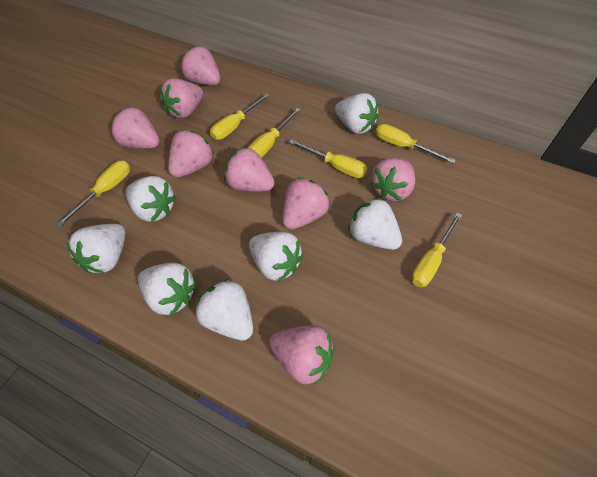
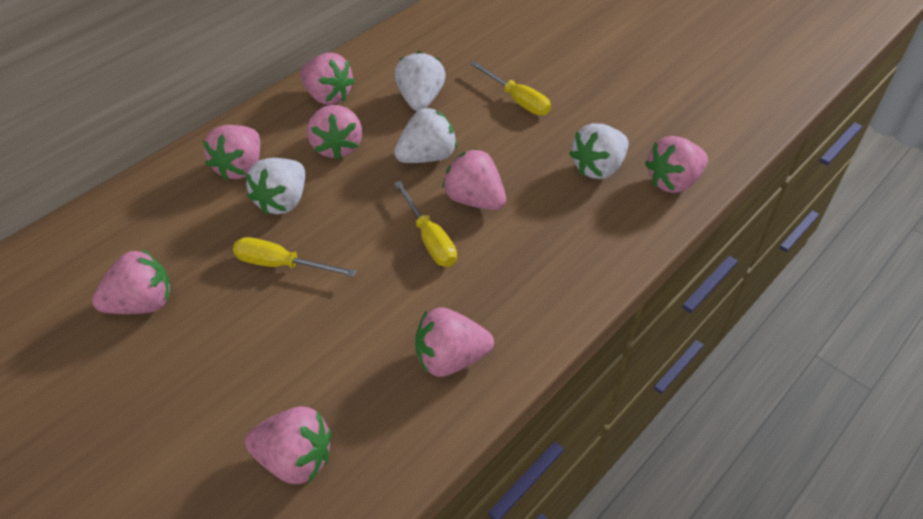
white strawberry: 7 -> 4
yellow screwdriver: 6 -> 3

